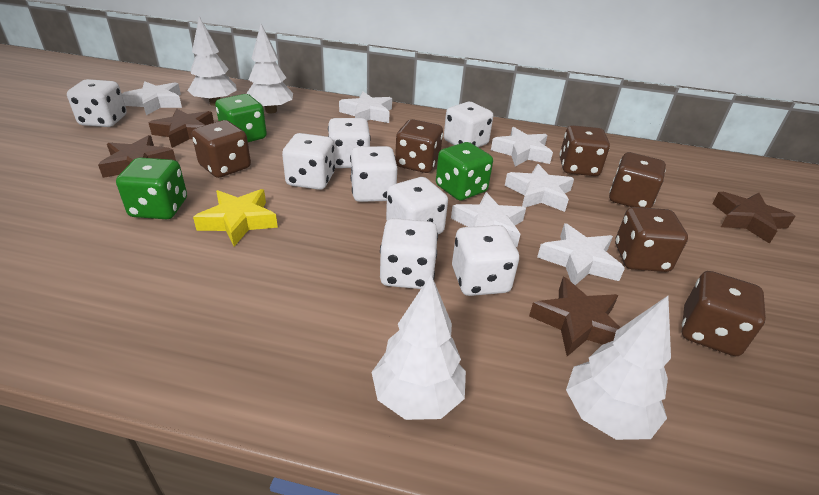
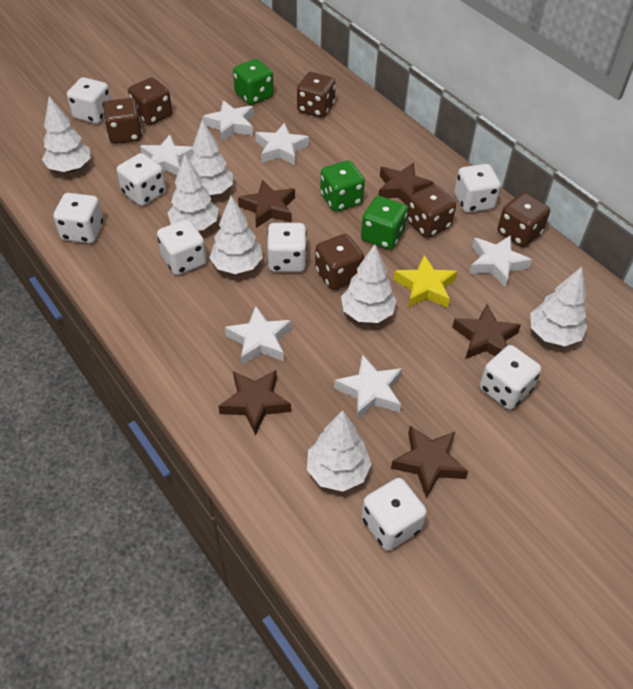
brown star: 4 -> 5
white tree: 4 -> 7

